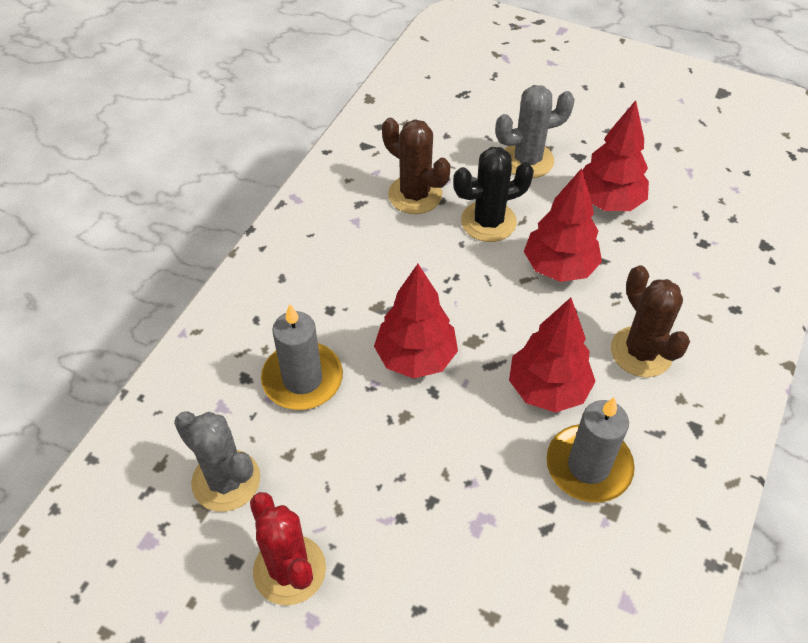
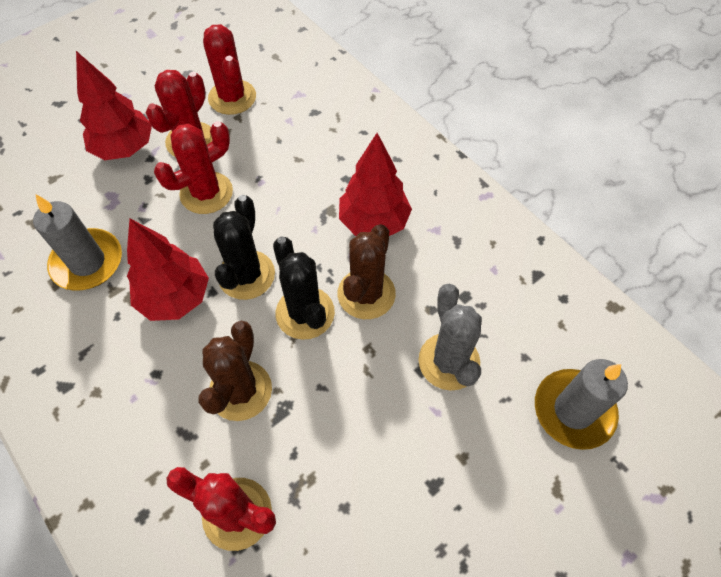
black cactus: 1 -> 2
grey cactus: 2 -> 1
red cactus: 1 -> 4
red tree: 4 -> 3

